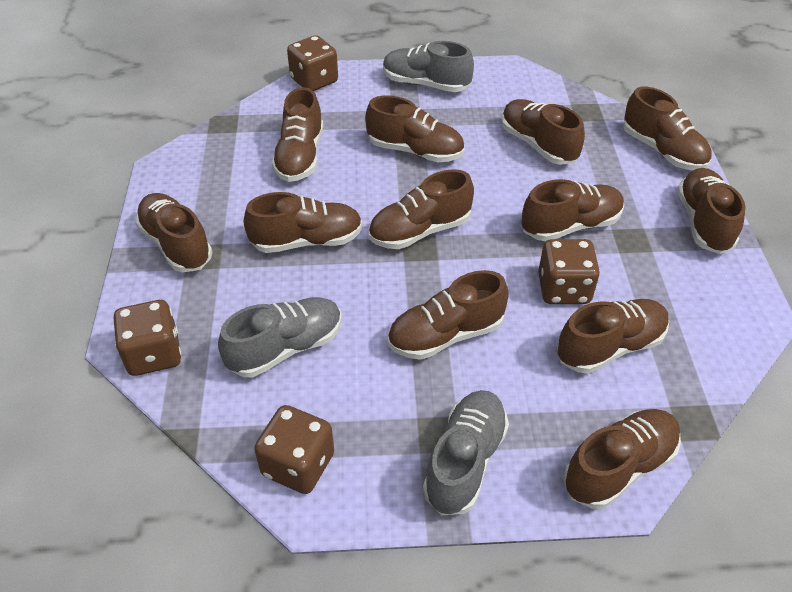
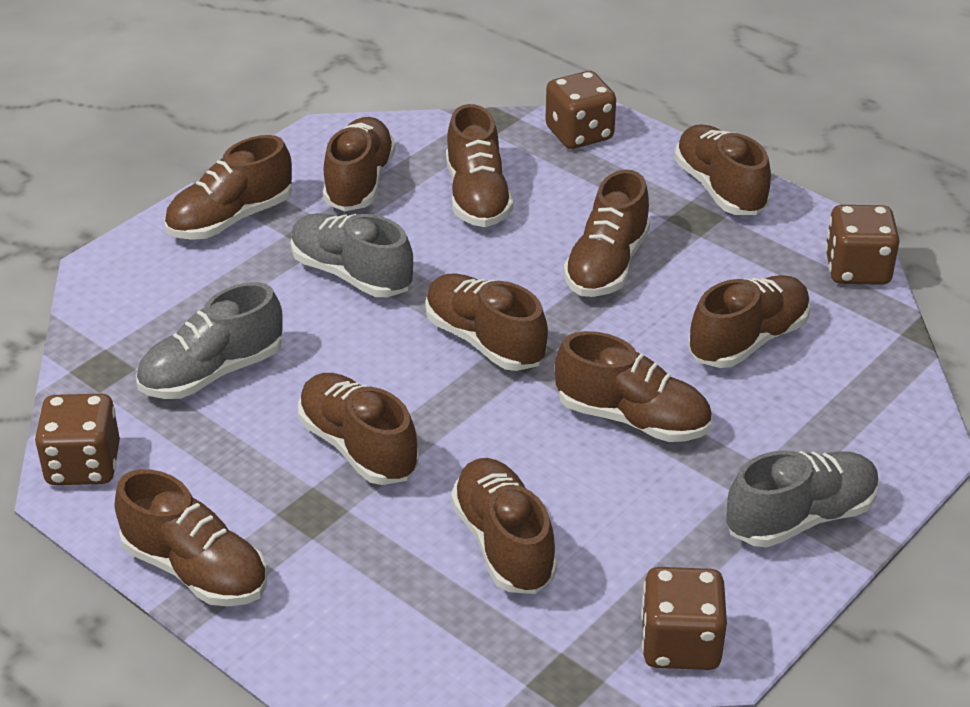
brown shoe: 12 -> 11

